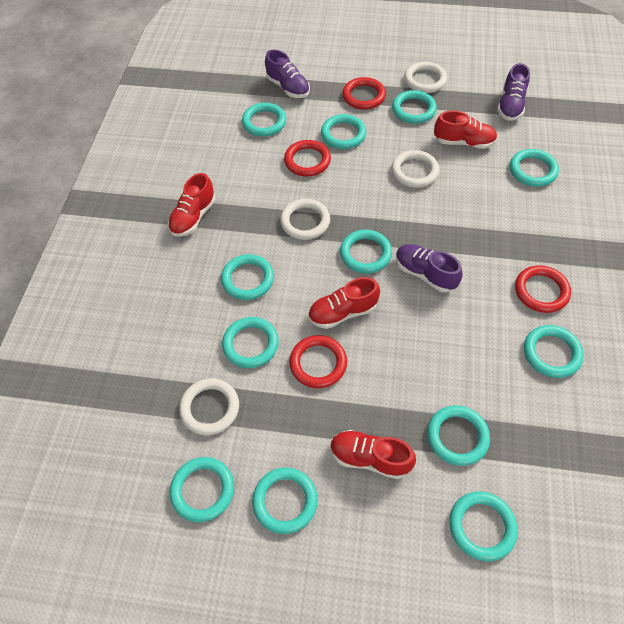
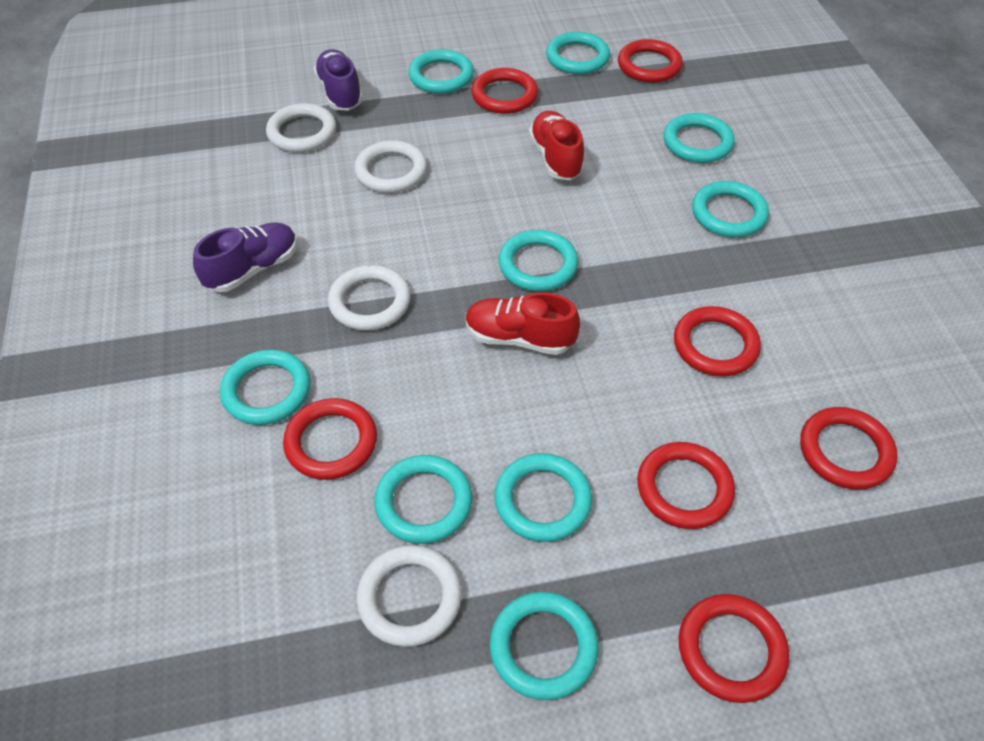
purple shoe: 3 -> 2
red ring: 4 -> 7
red shoe: 4 -> 2
turquoise ring: 12 -> 9

